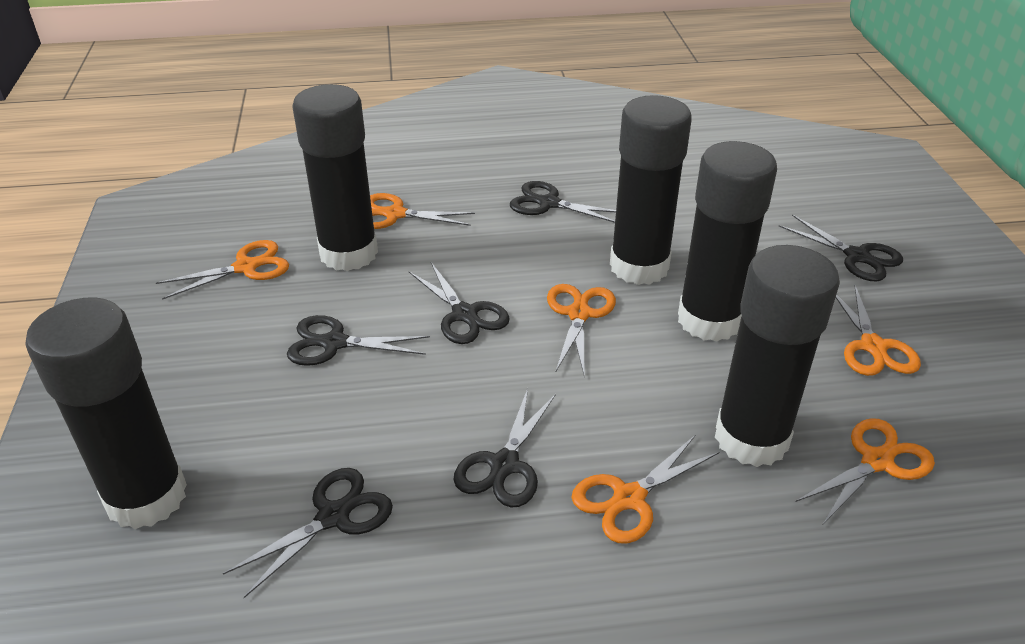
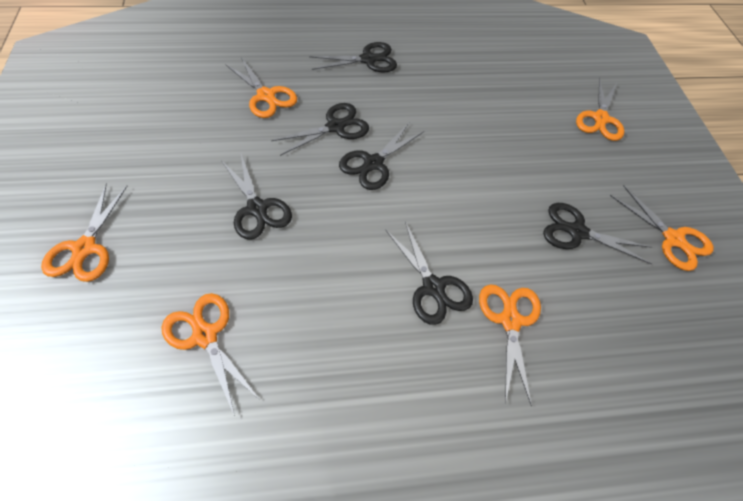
black glue stick: 5 -> 0

